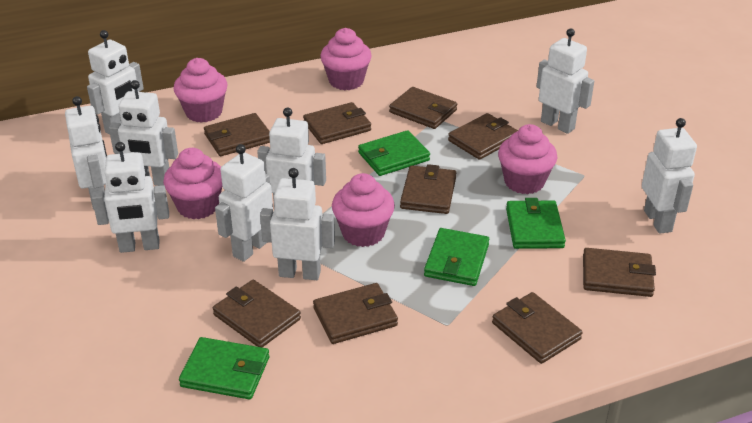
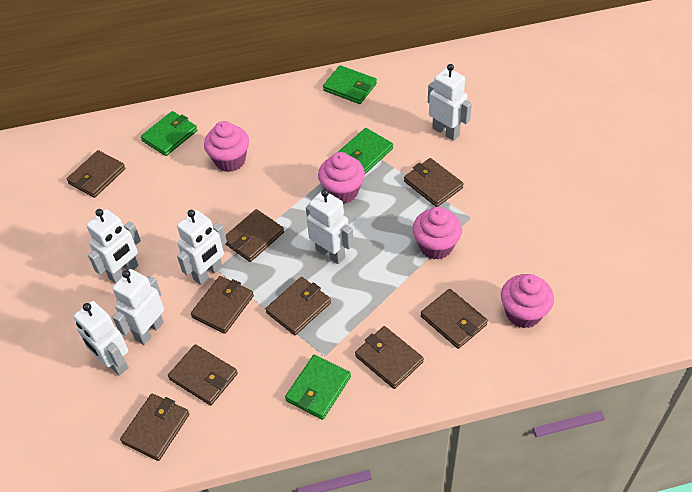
pink cupcake: 5 -> 4
white robot: 9 -> 6

